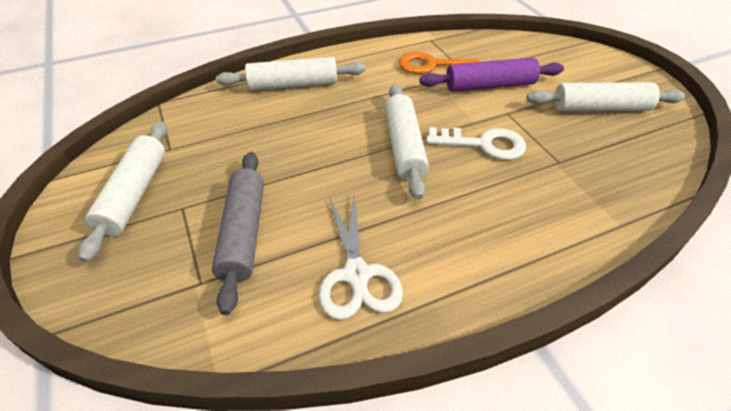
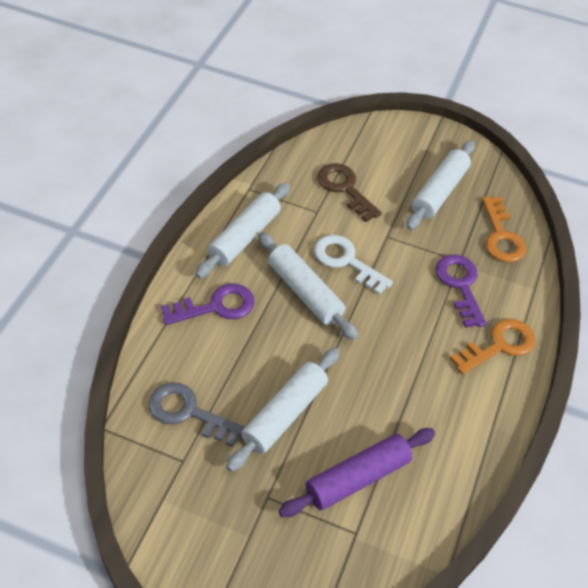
brown key: 0 -> 1
grey key: 0 -> 1
grey rolling pin: 1 -> 0
orange key: 1 -> 2
purple key: 0 -> 2
white scissors: 1 -> 0

